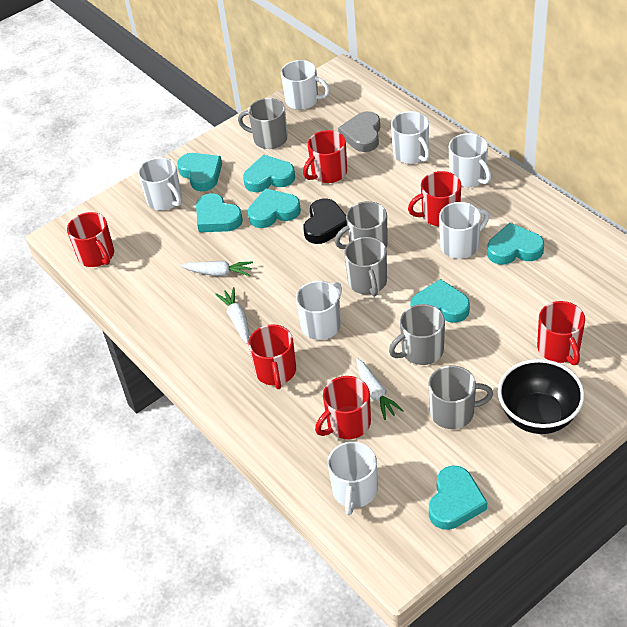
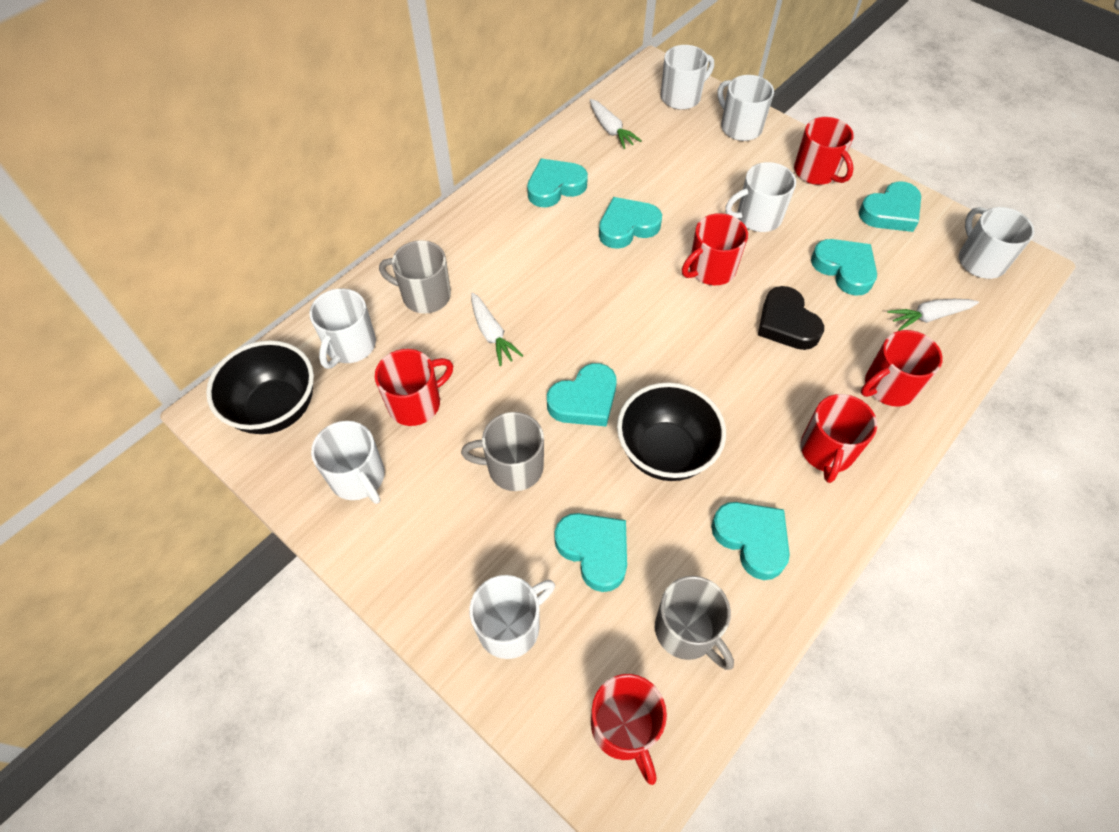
black bowl: 1 -> 2
grey heart: 1 -> 0
grey mug: 5 -> 3

